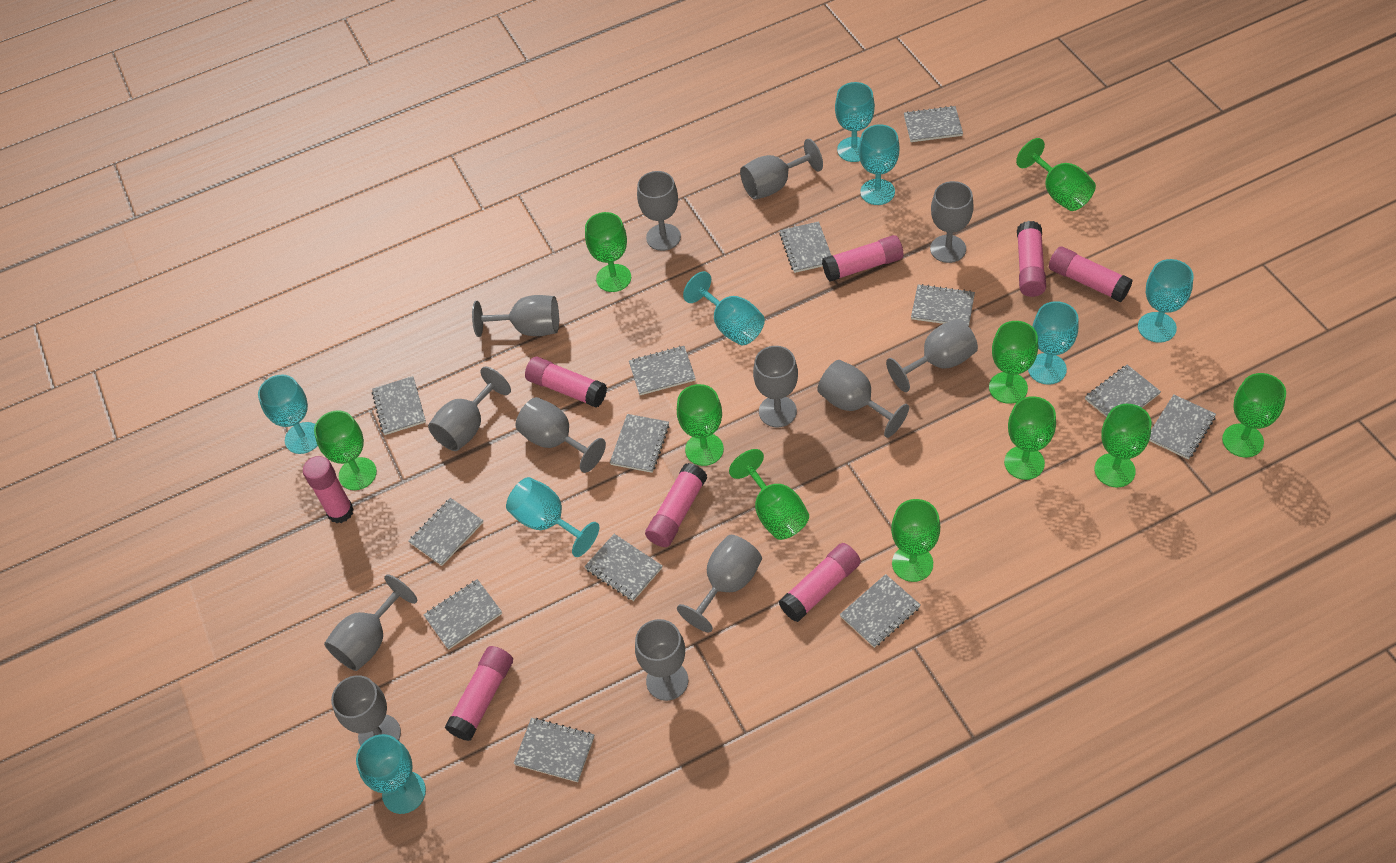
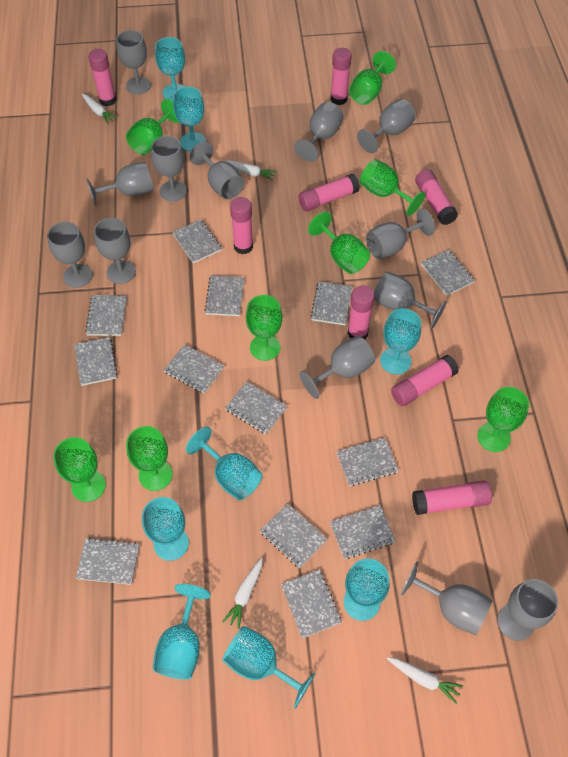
green goblet: 10 -> 8
white carrot: 0 -> 4

